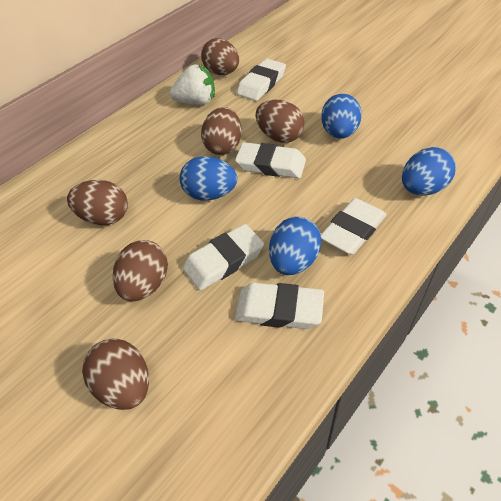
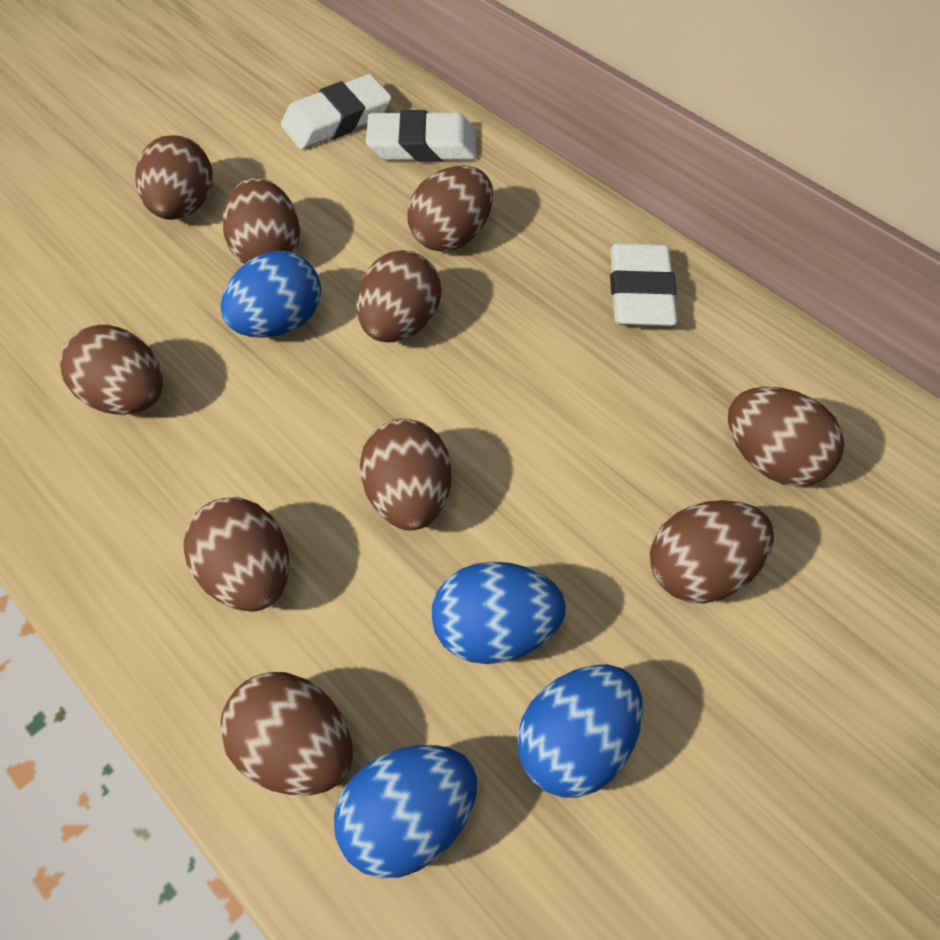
brown egg: 6 -> 10
white eraser: 5 -> 3
white strawberry: 1 -> 0

